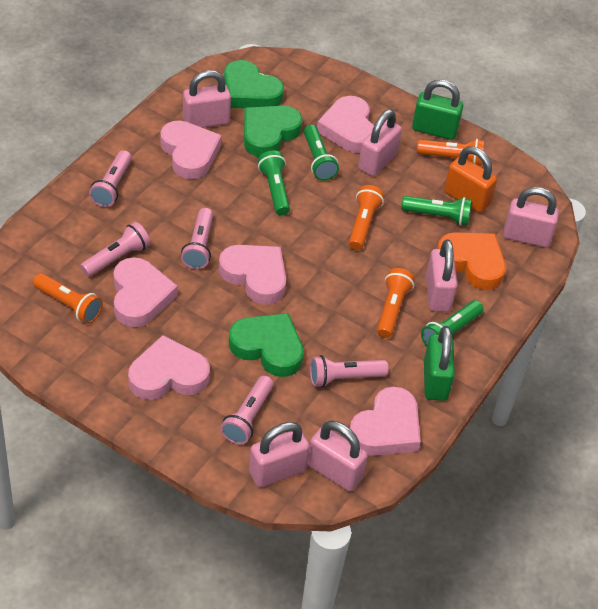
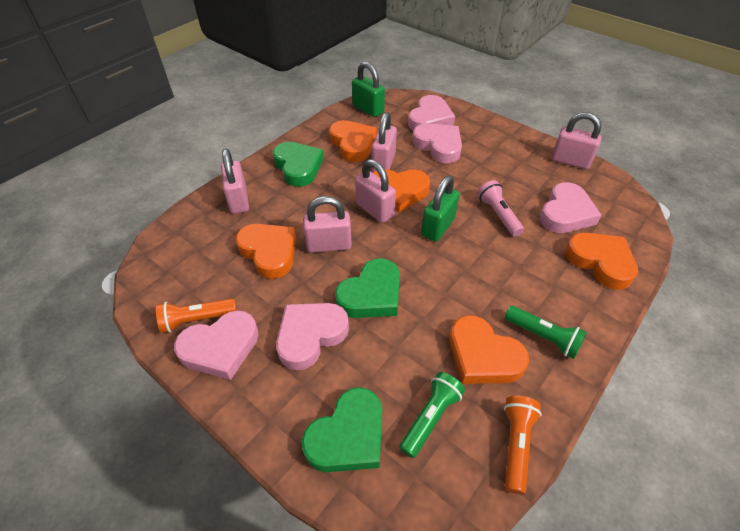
green flashlight: 4 -> 2
orange flashlight: 4 -> 2
orange heart: 1 -> 5
orange padlock: 1 -> 0
pink flashlight: 5 -> 1
pink heart: 6 -> 5
pink padlock: 6 -> 5

